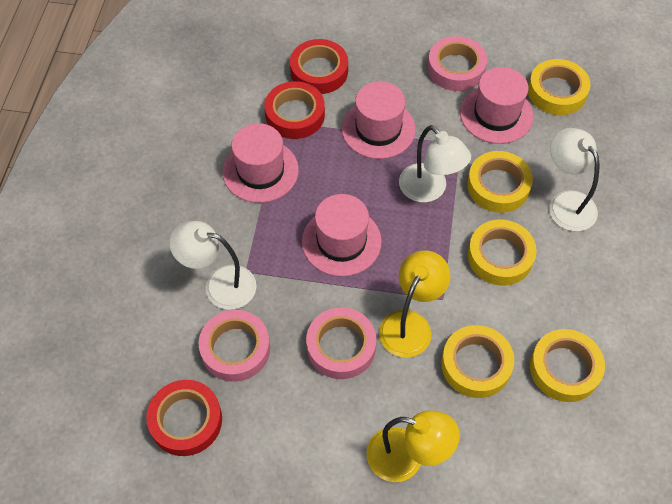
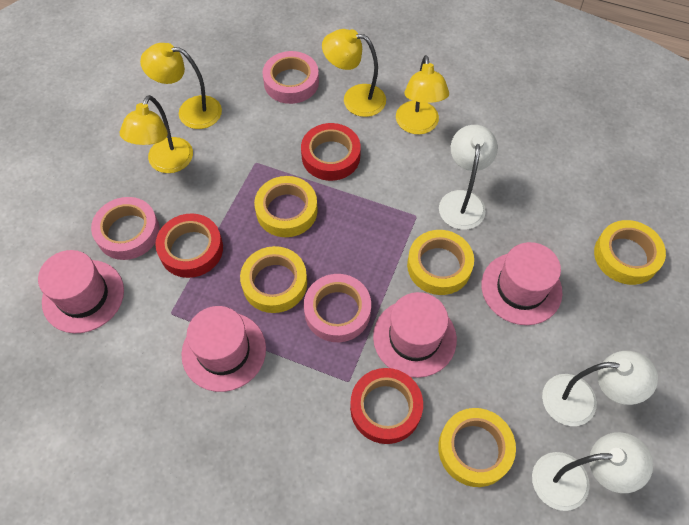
yellow lamp: 2 -> 4

